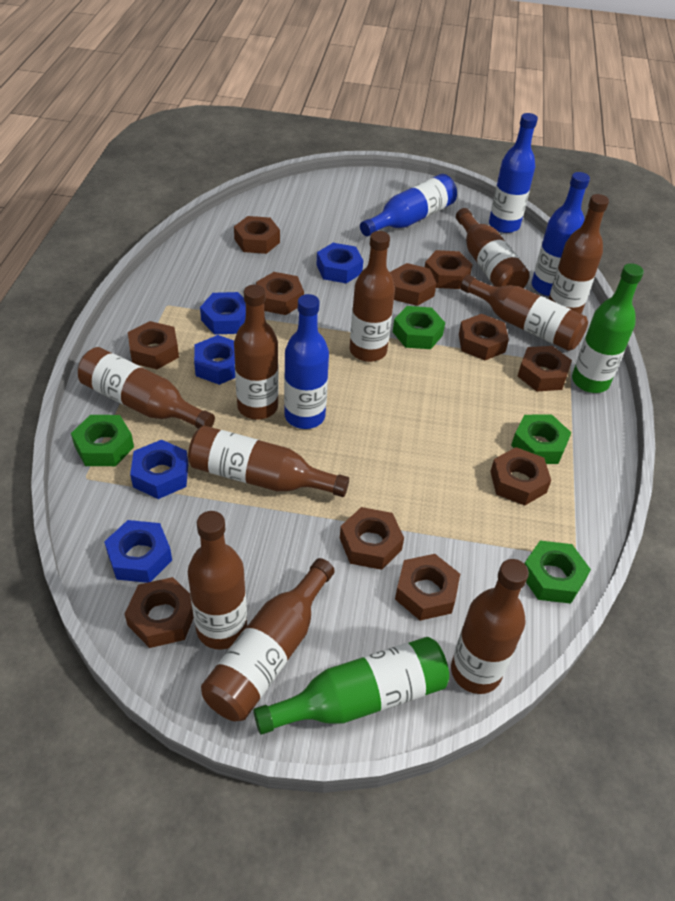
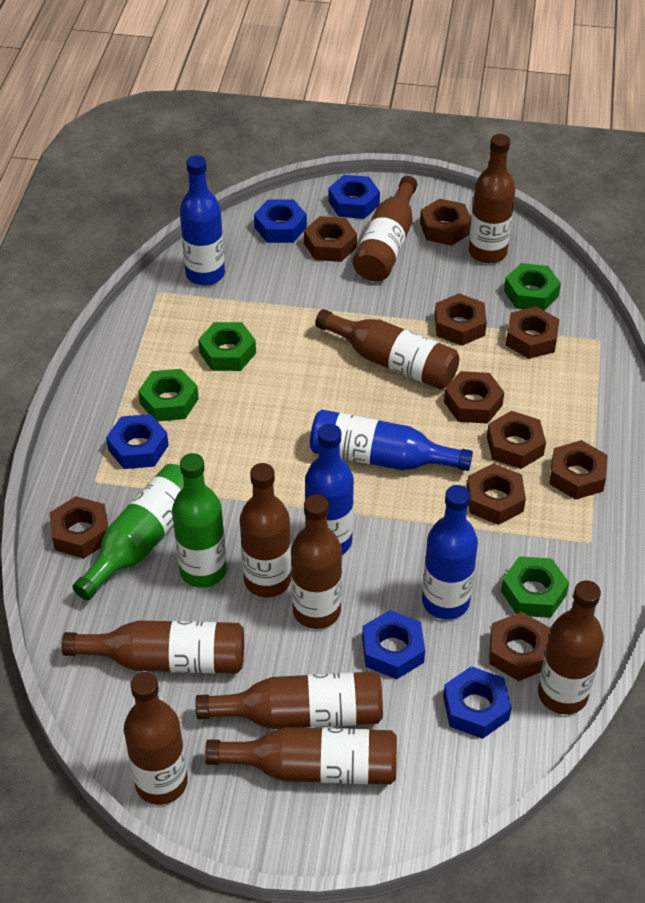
brown nut: 11 -> 10

